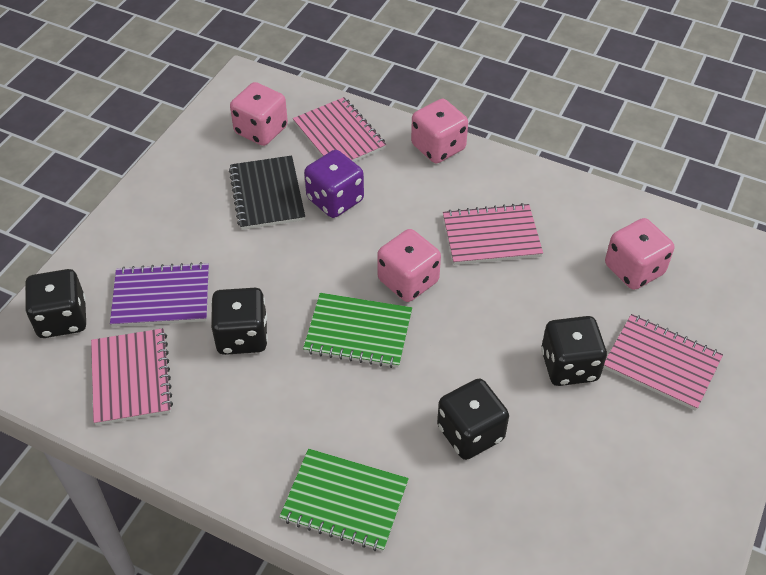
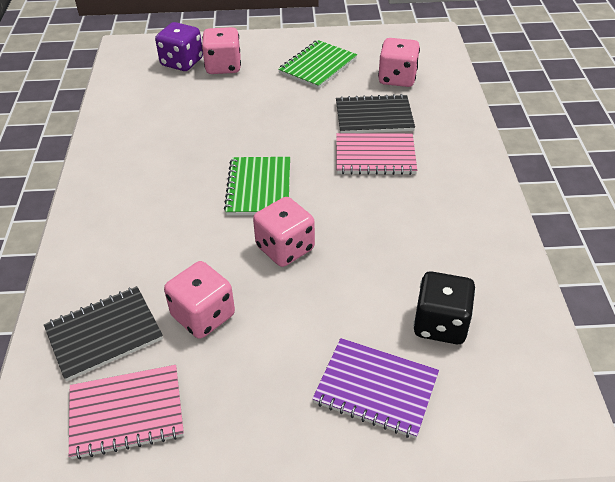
black dice: 4 -> 1
black notebook: 1 -> 2
pink notebook: 4 -> 2

